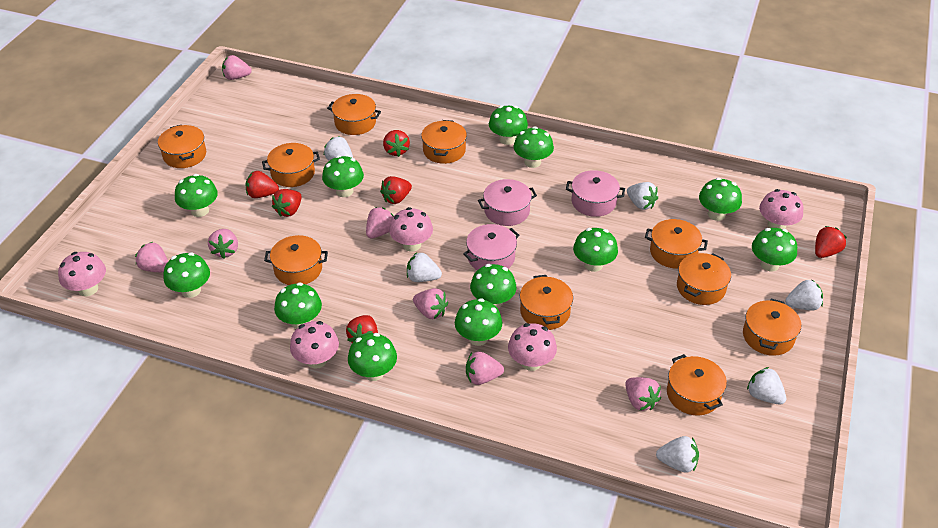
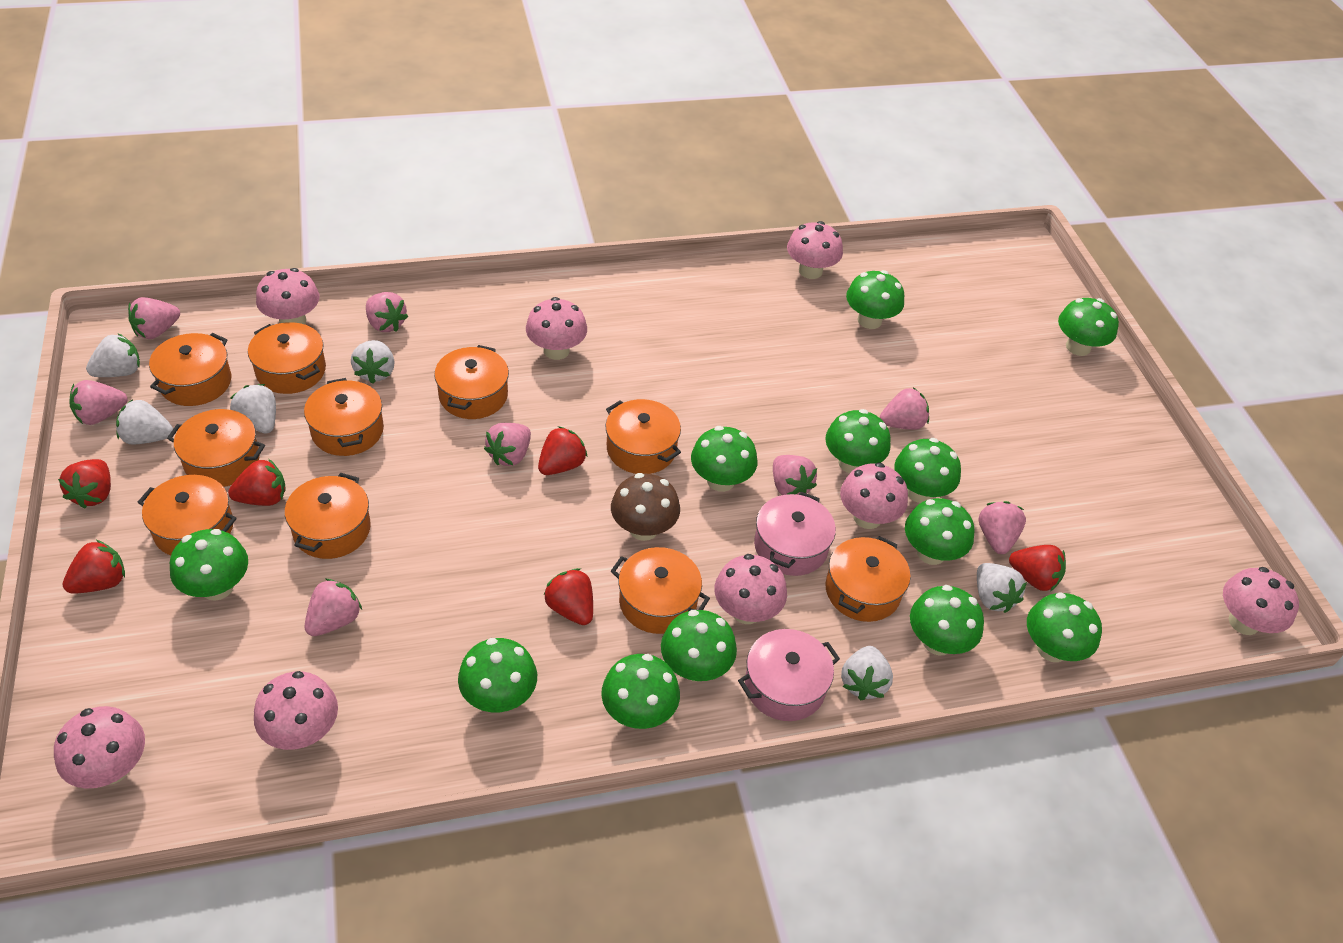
brown mushroom: 0 -> 1
pink mushroom: 5 -> 8
pink pot: 3 -> 2
pink strawberry: 7 -> 8

